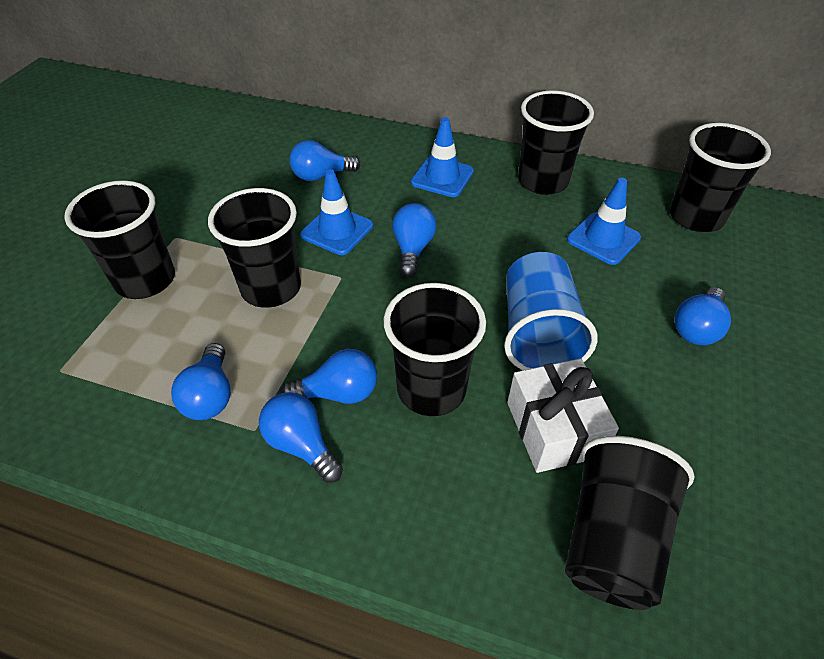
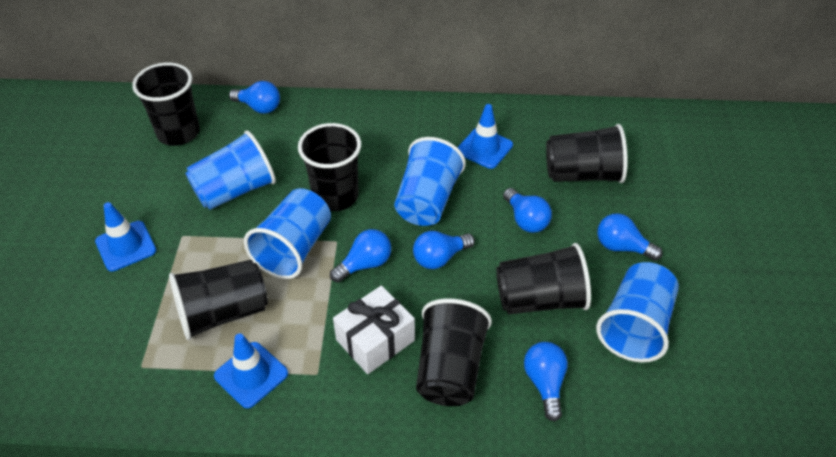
blue cup: 1 -> 4

